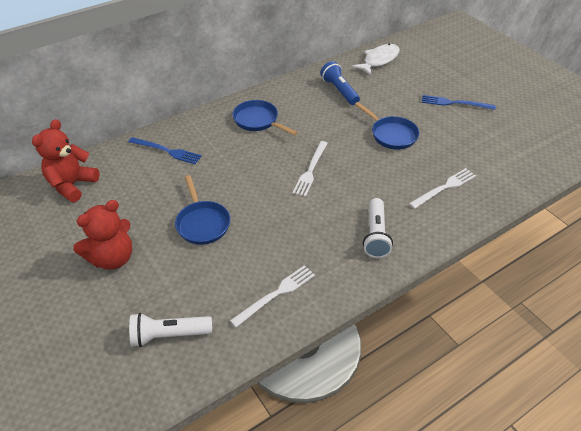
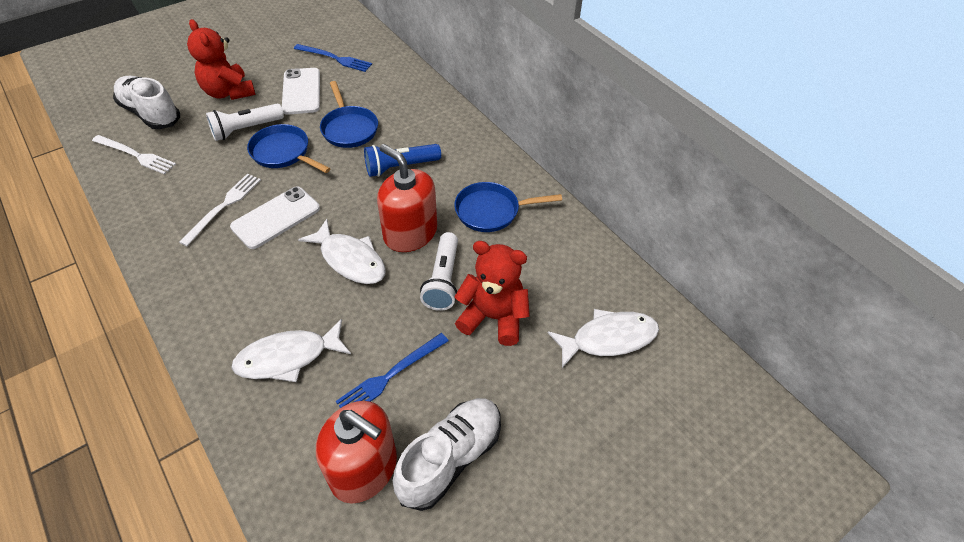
red soap dispenser: 0 -> 2
white fish: 1 -> 3
white fork: 3 -> 2
white phone: 0 -> 2
white shoe: 0 -> 2

